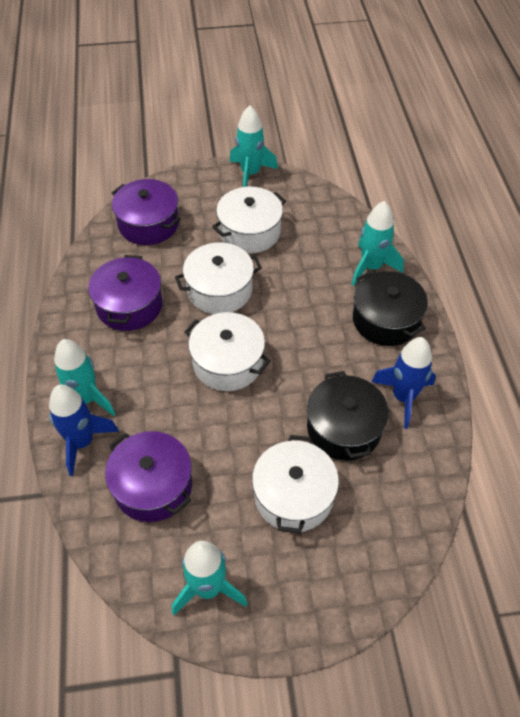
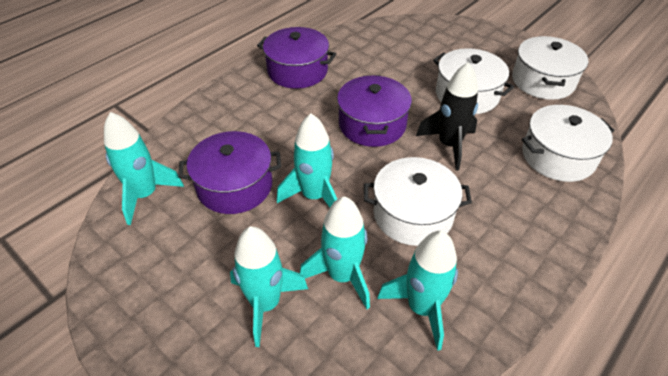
black pot: 2 -> 0
black rocket: 0 -> 1
blue rocket: 2 -> 0
turquoise rocket: 4 -> 5

